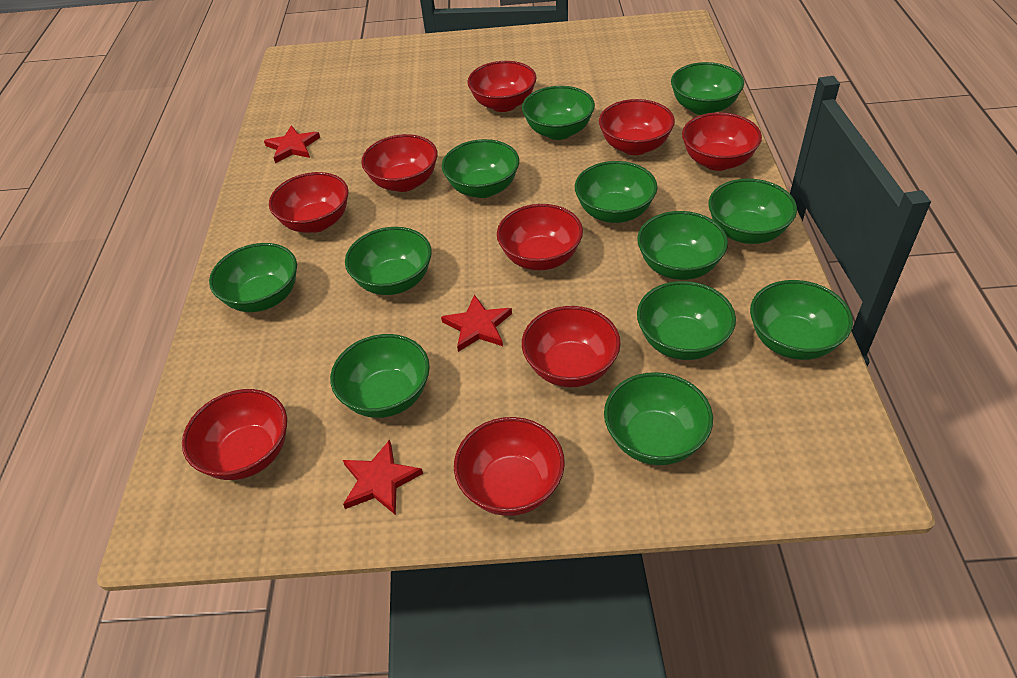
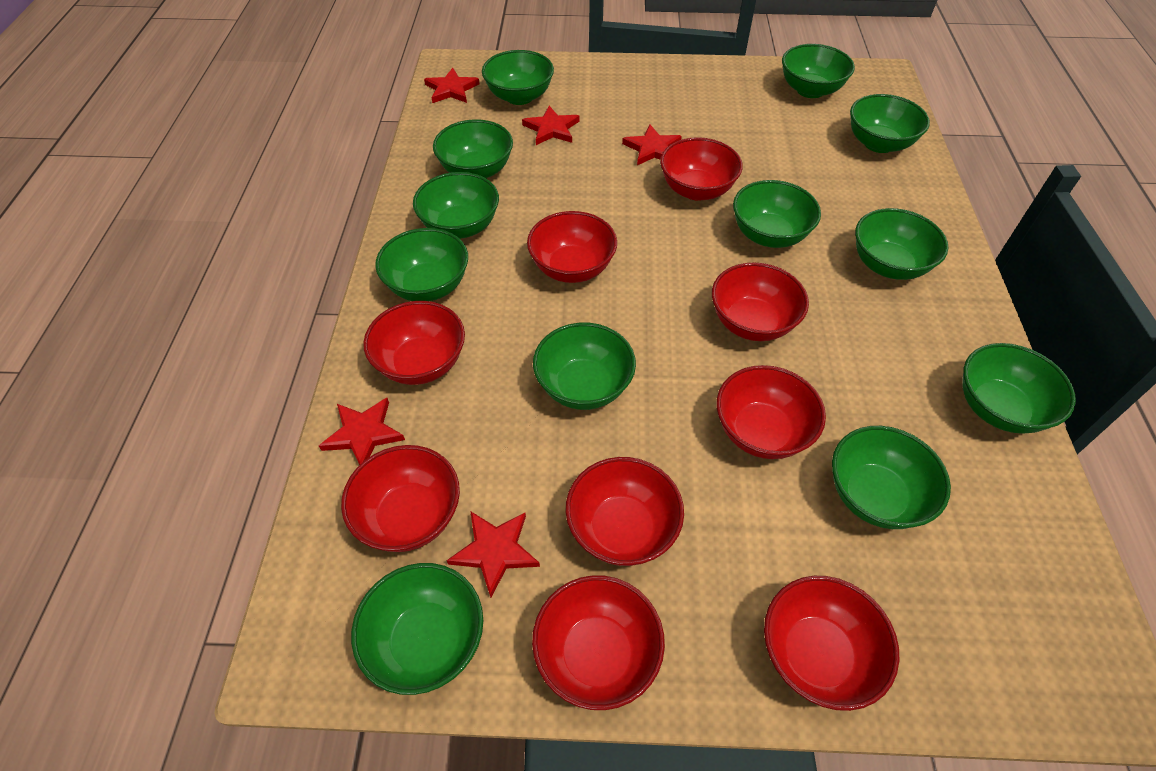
red star: 3 -> 5

